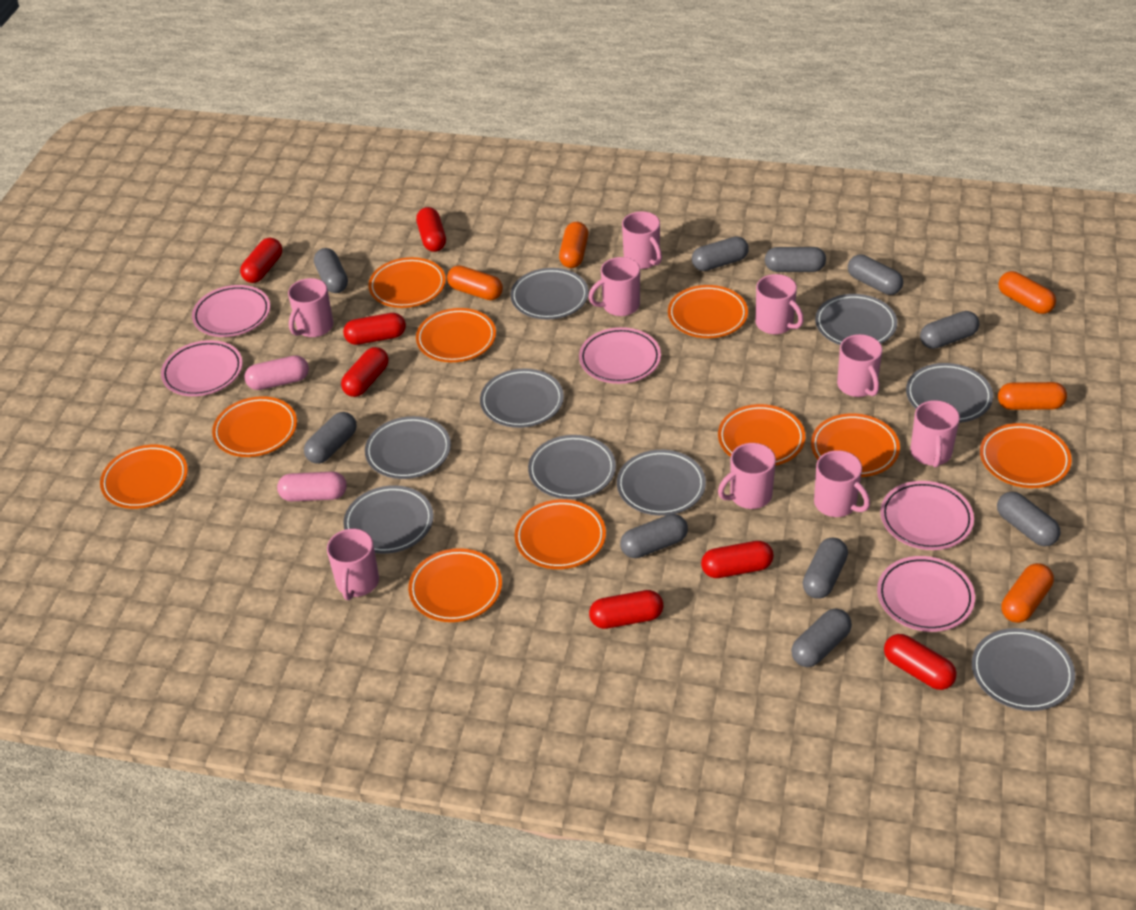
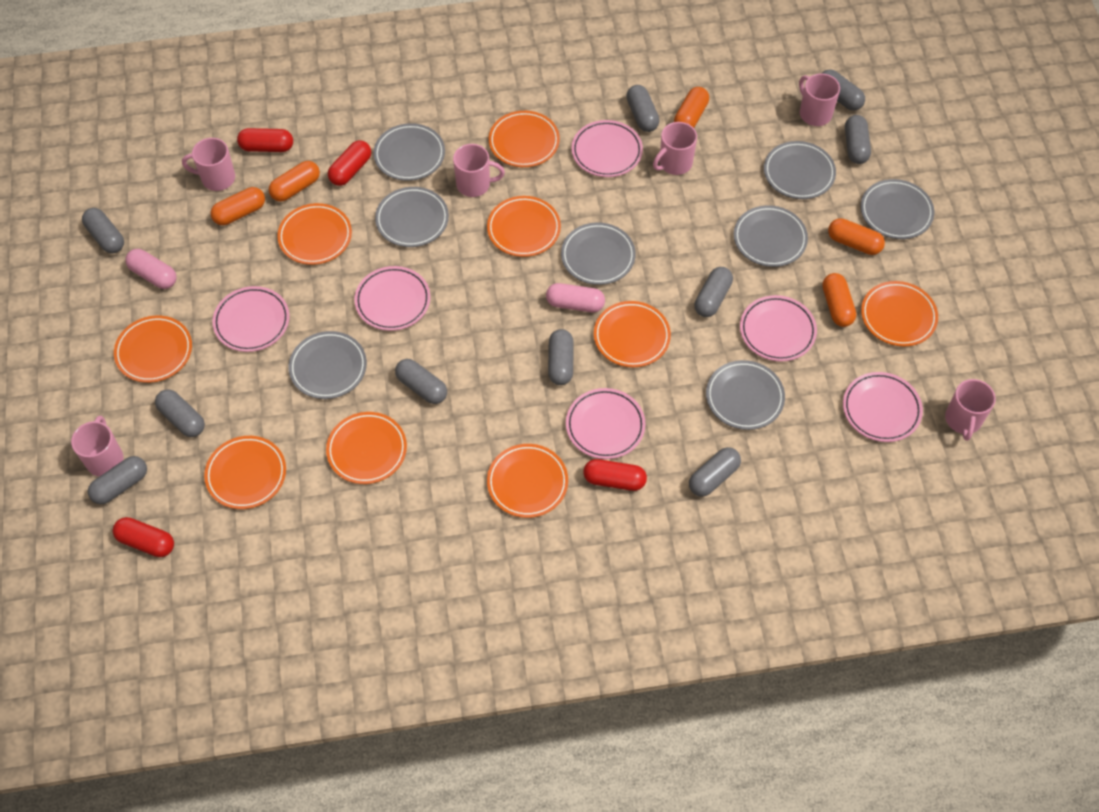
grey plate: 9 -> 8
orange plate: 10 -> 9
pink mug: 9 -> 6
pink plate: 5 -> 6
red capsule: 7 -> 4

